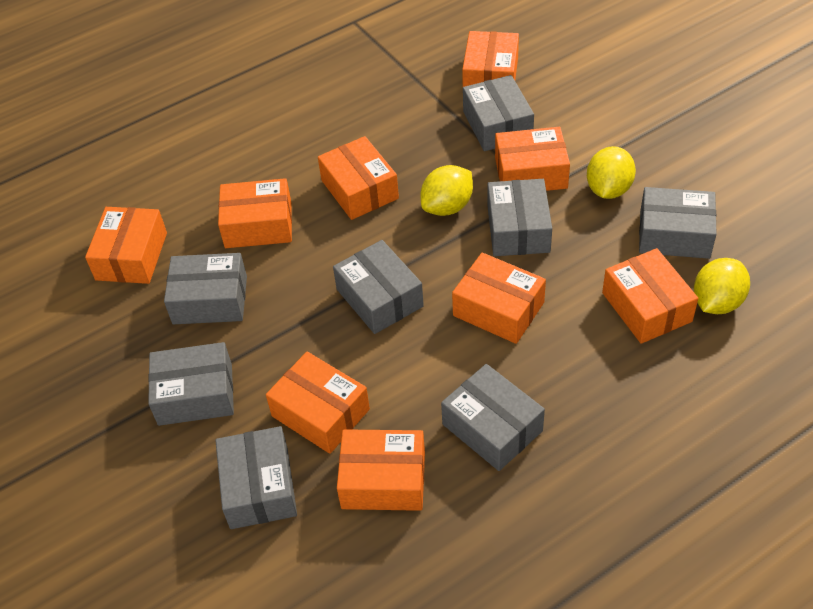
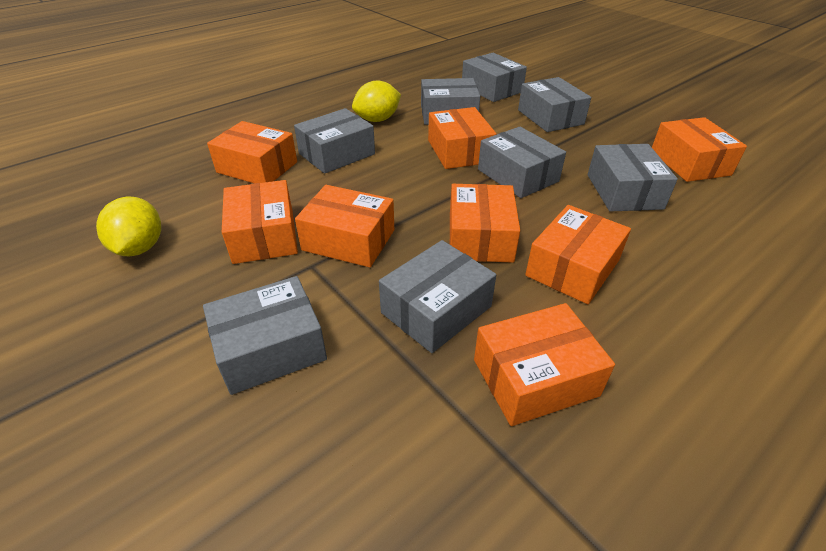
orange box: 9 -> 8
yellow lemon: 3 -> 2

